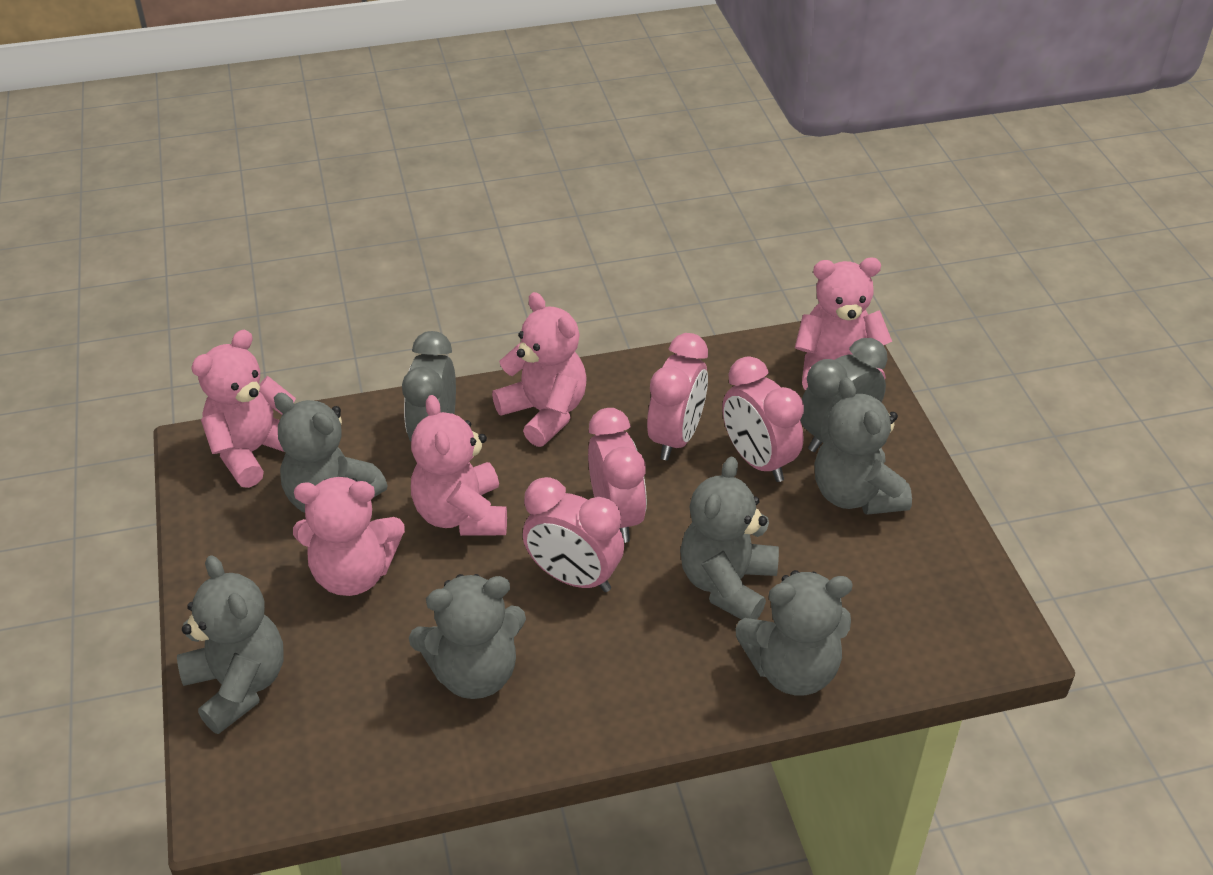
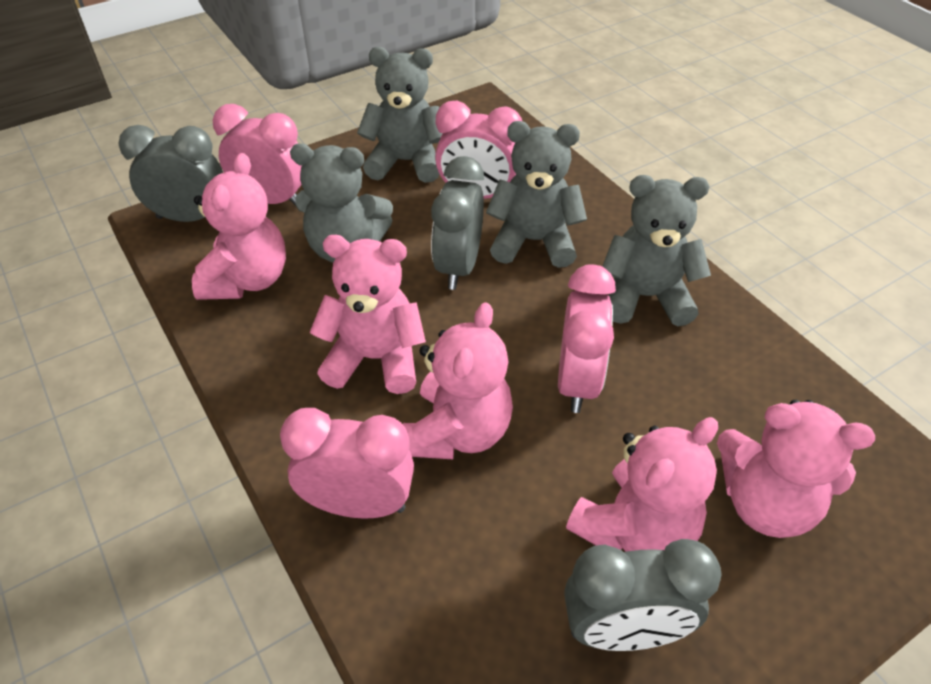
grey clock: 2 -> 3
grey teddy bear: 6 -> 4

